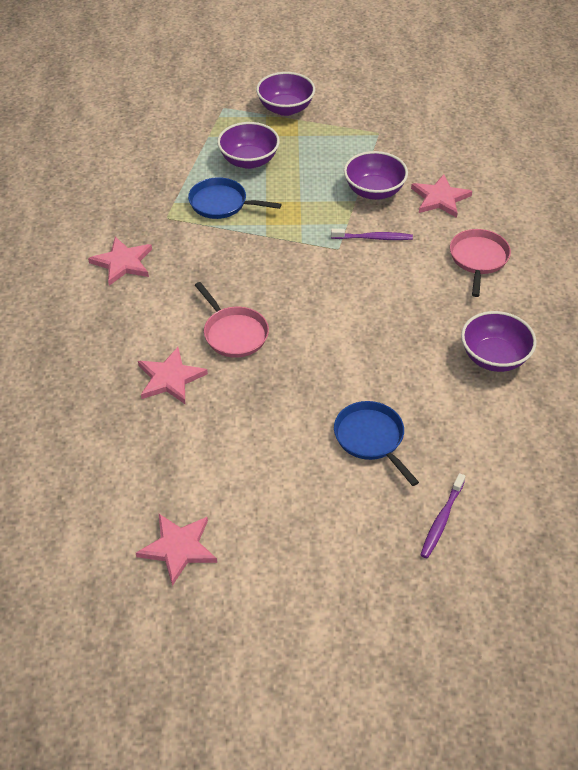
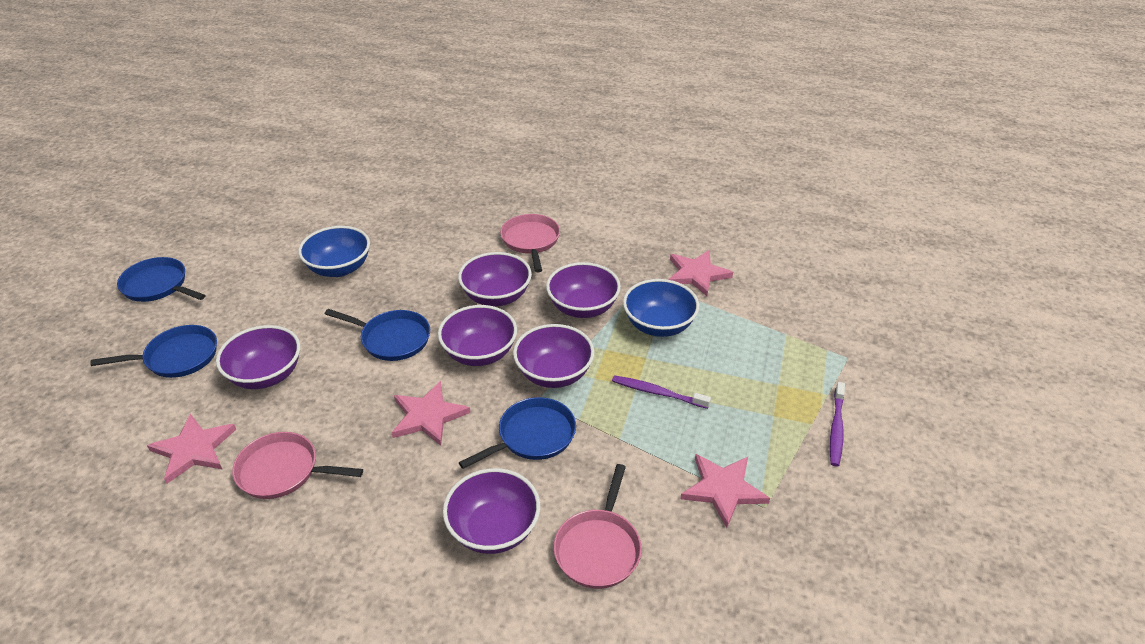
blue bowl: 0 -> 2
blue pan: 2 -> 4
pink pan: 2 -> 3
purple bowl: 4 -> 6

